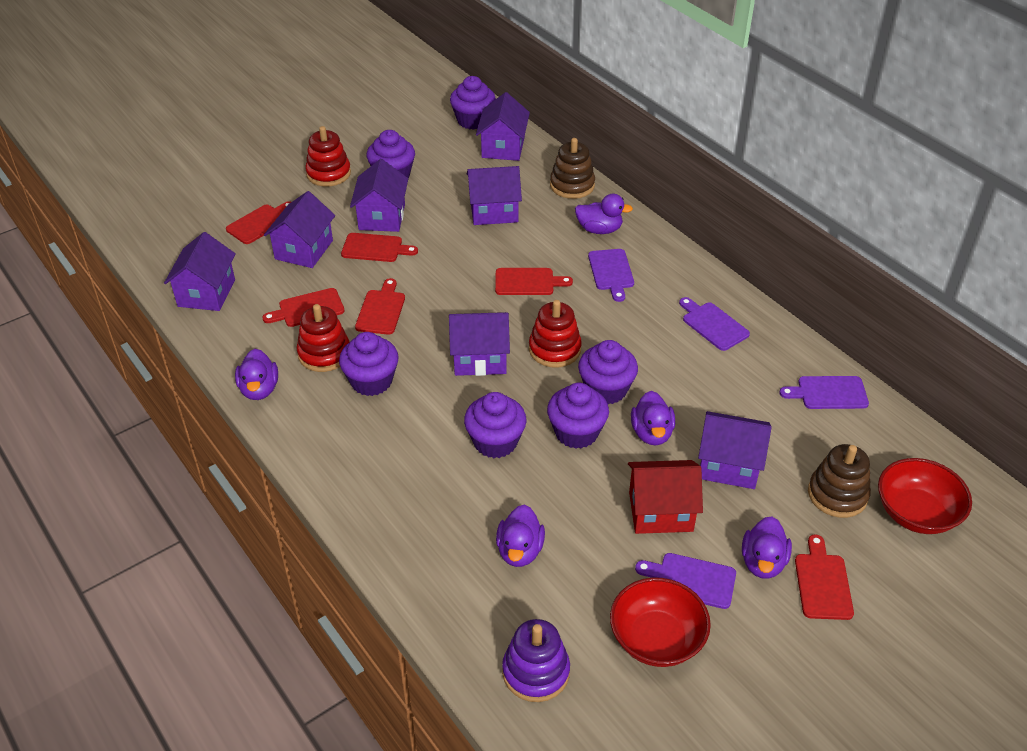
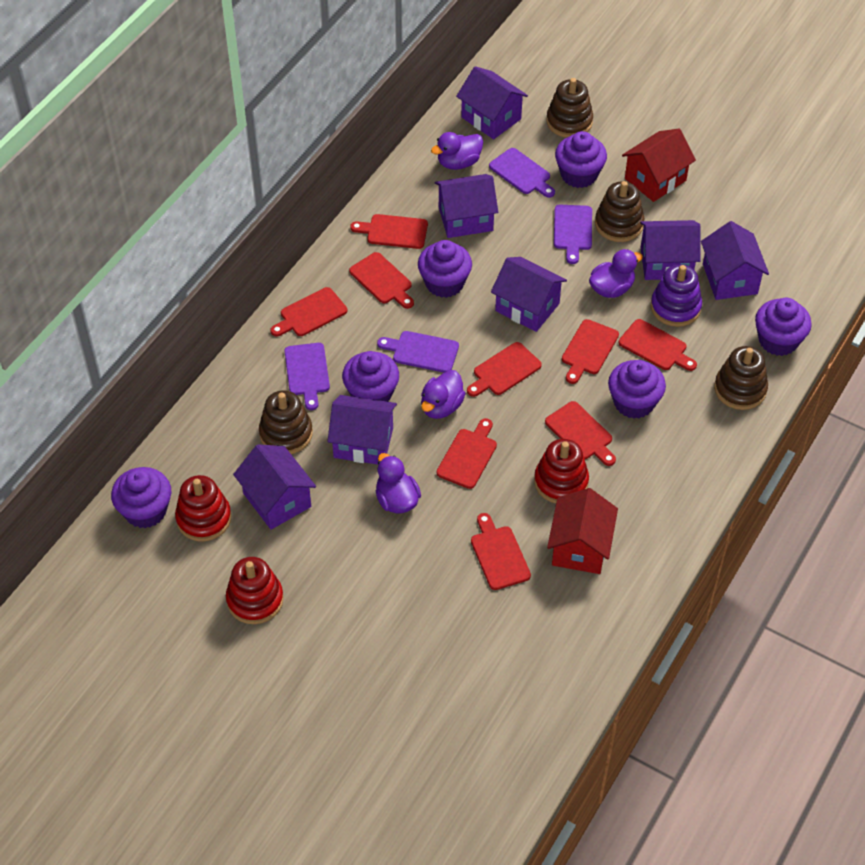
brown stacking toy: 2 -> 4
purple duck: 5 -> 4
red bowl: 2 -> 0
red cutting board: 6 -> 9
red house: 1 -> 2

